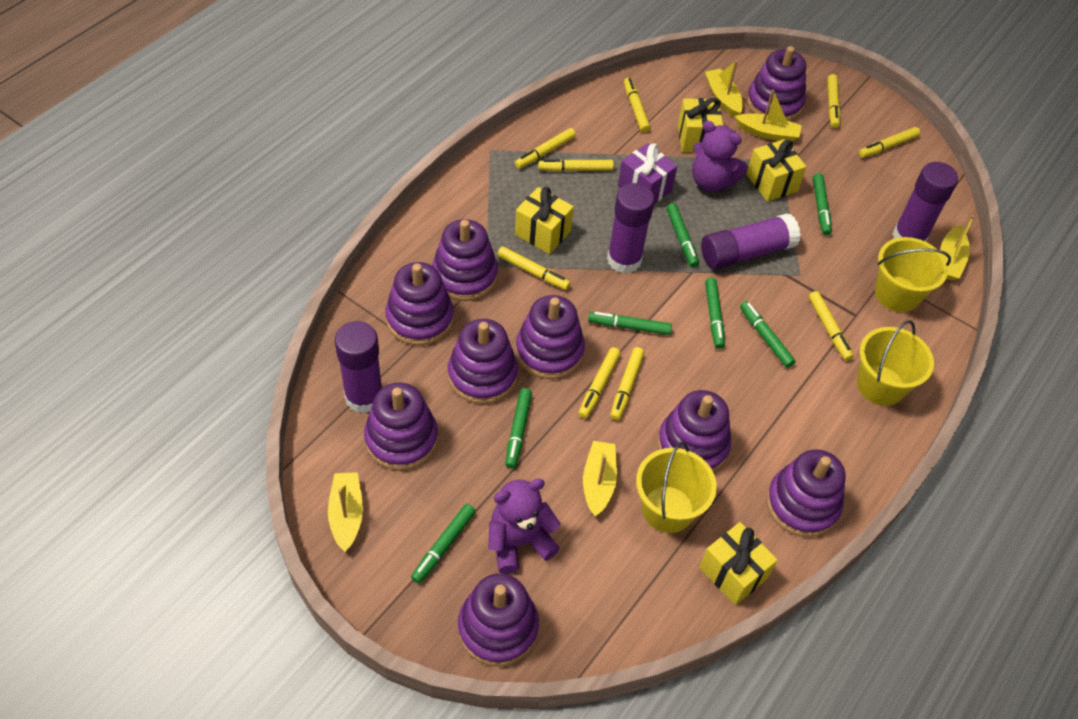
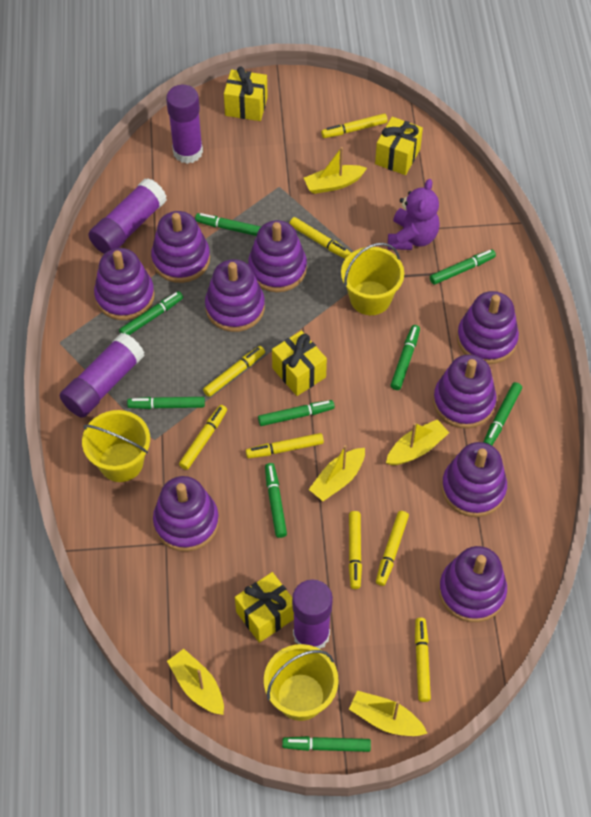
green marker: 7 -> 9
purple gift: 1 -> 0
purple teddy bear: 2 -> 1
yellow marker: 9 -> 8

